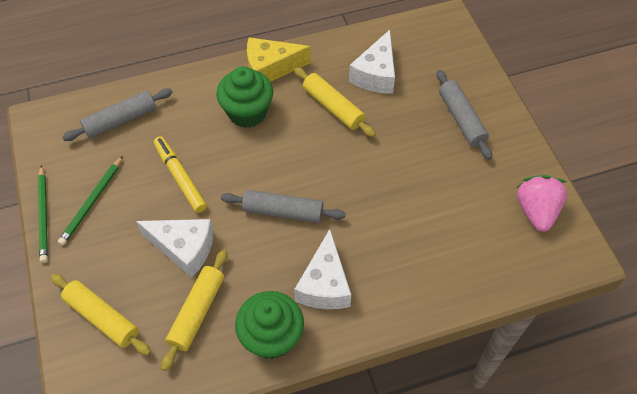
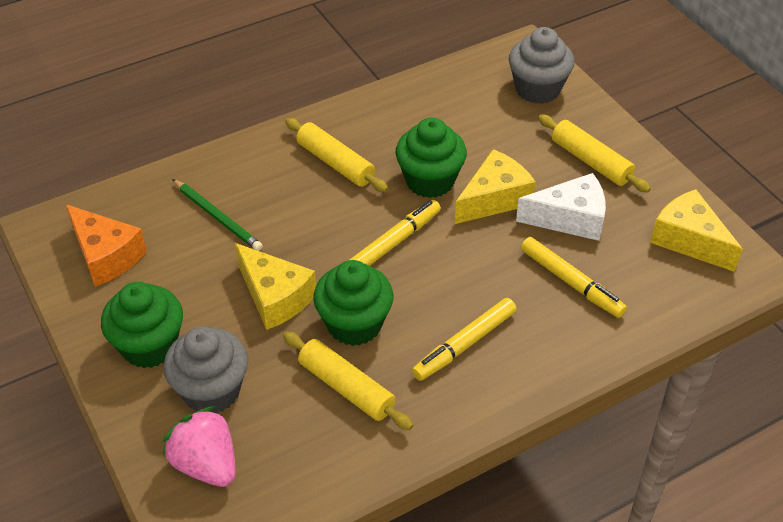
green cupcake: 2 -> 3
green pencil: 2 -> 1
grey cupcake: 0 -> 2
grey rolling pin: 3 -> 0
orange cheese: 0 -> 1
white cheese: 3 -> 1
yellow cheese: 1 -> 3
yellow marker: 1 -> 3

